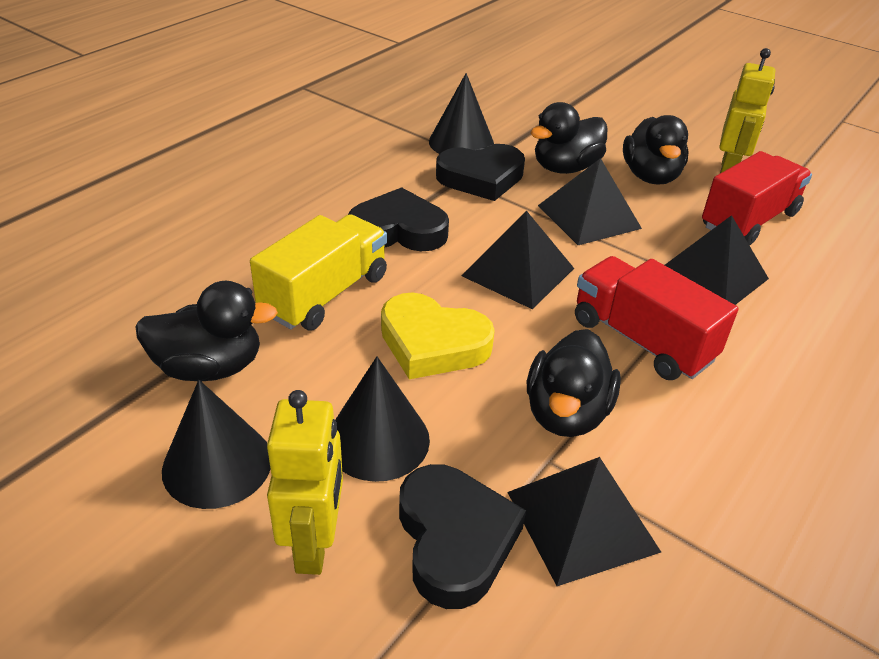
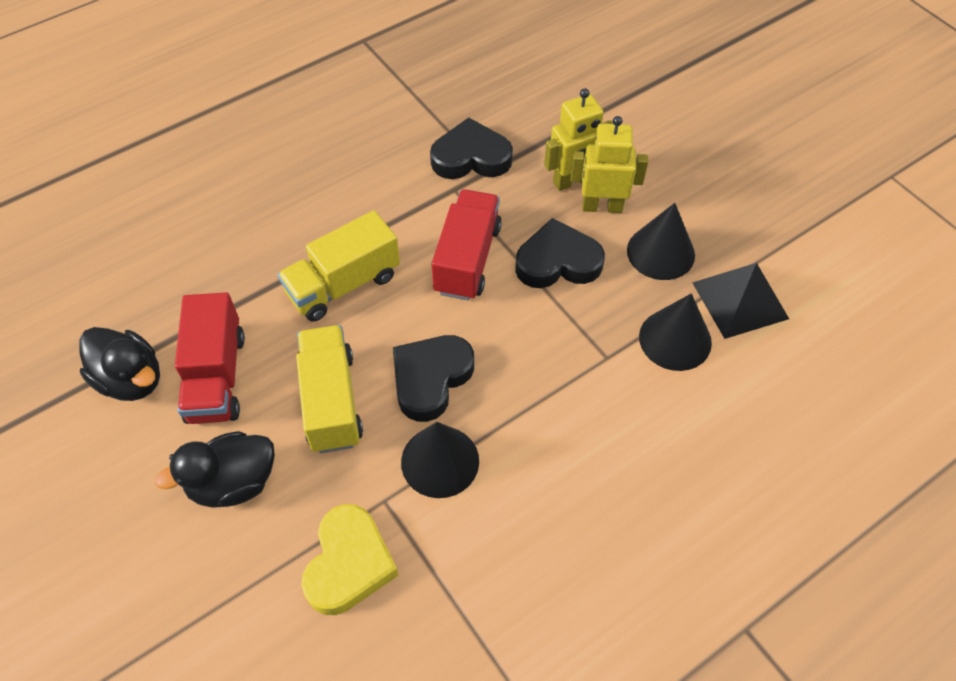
black duck: 4 -> 2
black pyramid: 4 -> 1
yellow truck: 1 -> 2

